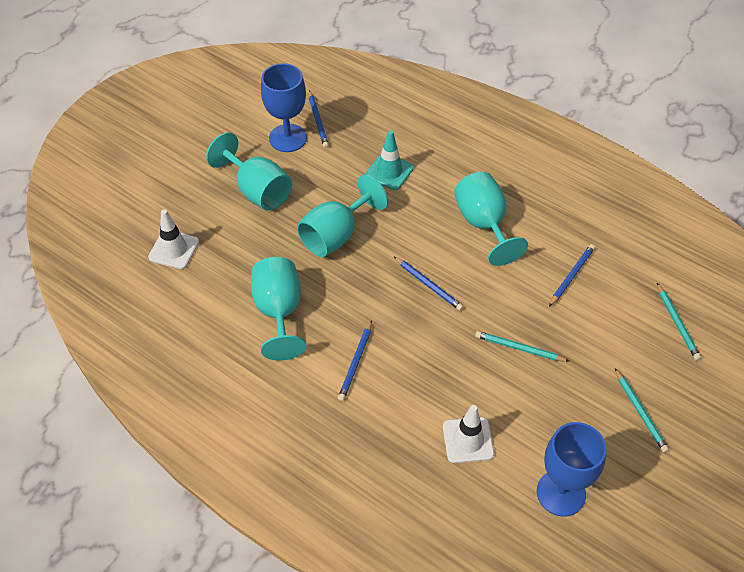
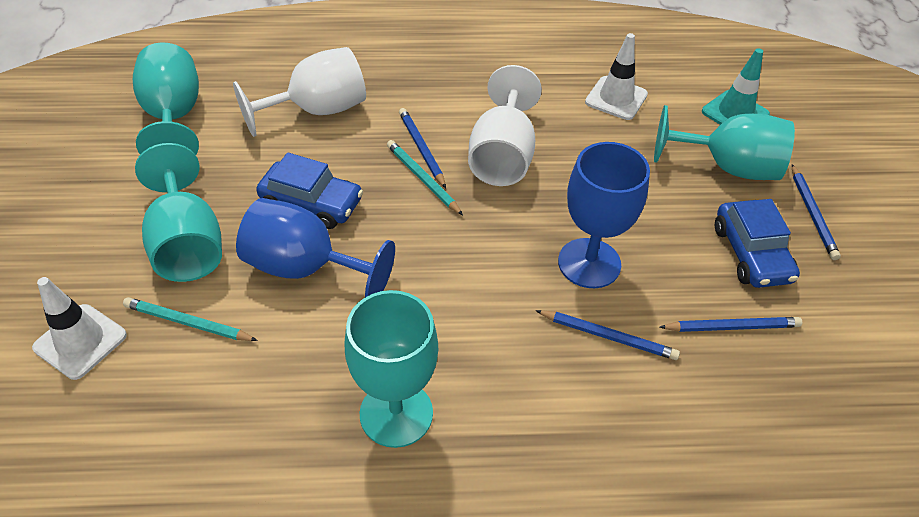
blue car: 0 -> 2
turquoise pencil: 3 -> 2
white goblet: 0 -> 2

